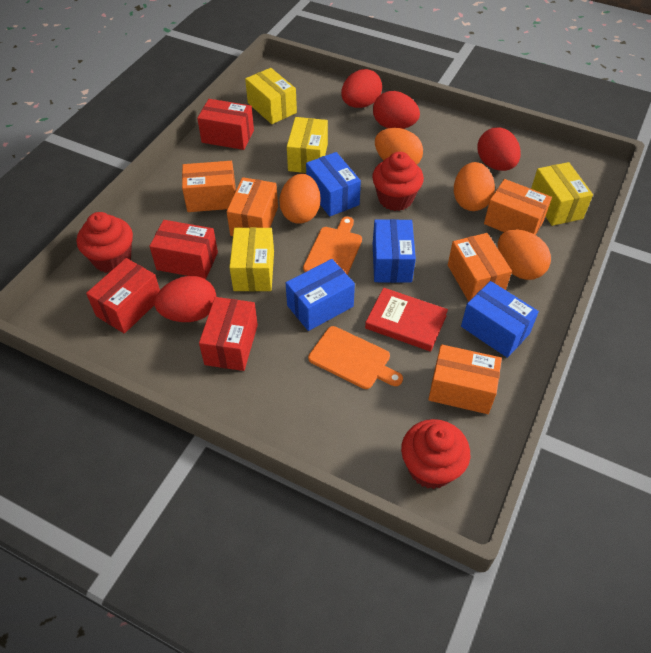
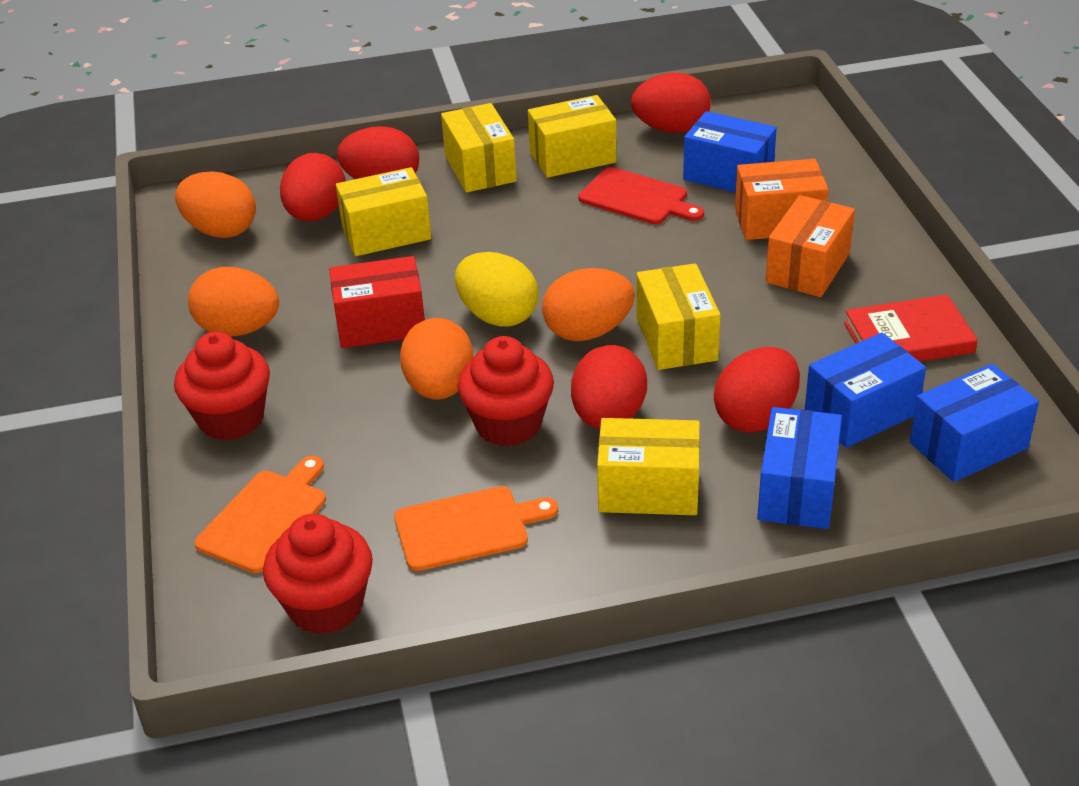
orange box: 5 -> 2
red box: 4 -> 1
red cutting board: 0 -> 1
red egg: 4 -> 5
yellow box: 4 -> 5
yellow egg: 0 -> 1

